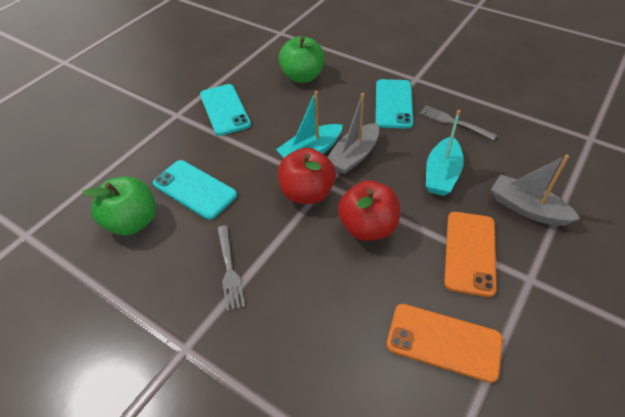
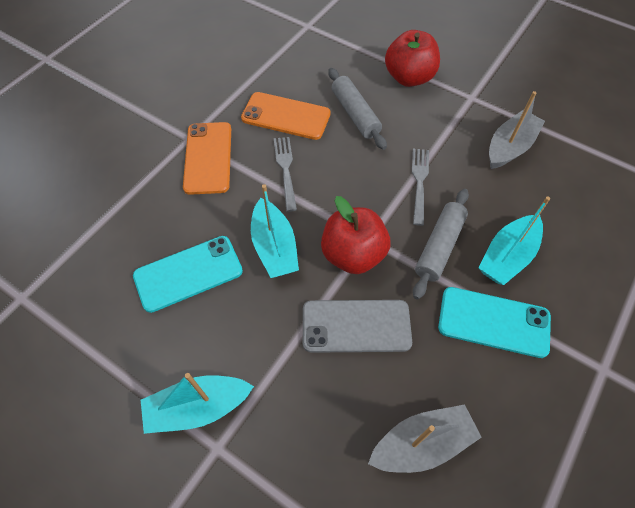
green apple: 2 -> 0
grey phone: 0 -> 1
grey rolling pin: 0 -> 2
turquoise boat: 2 -> 3
turquoise phone: 3 -> 2

